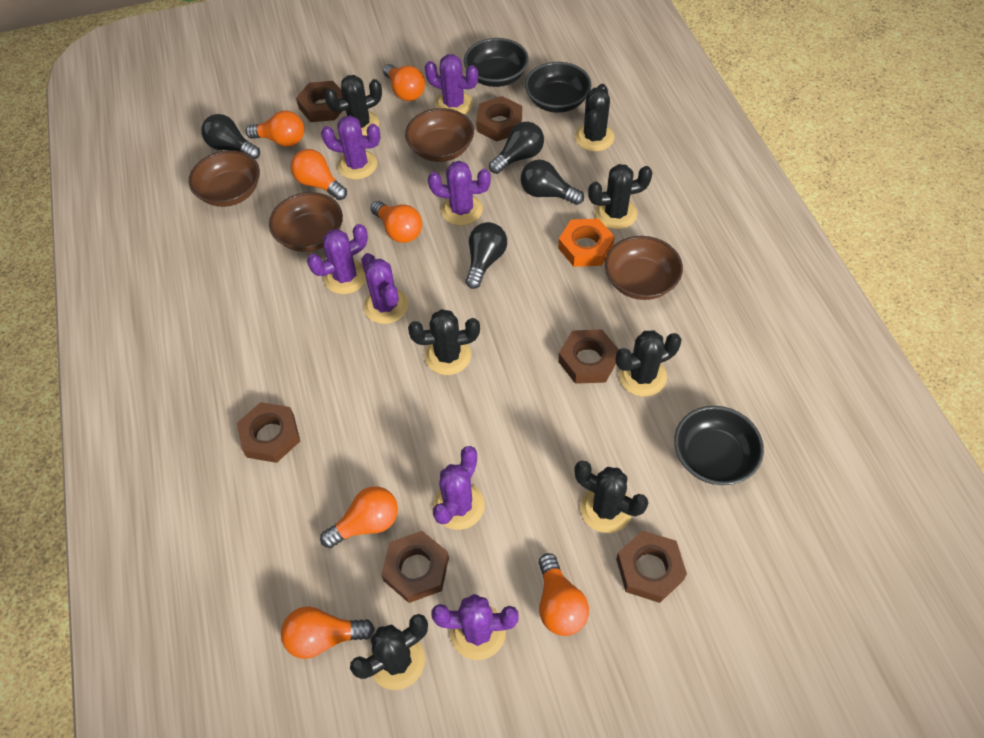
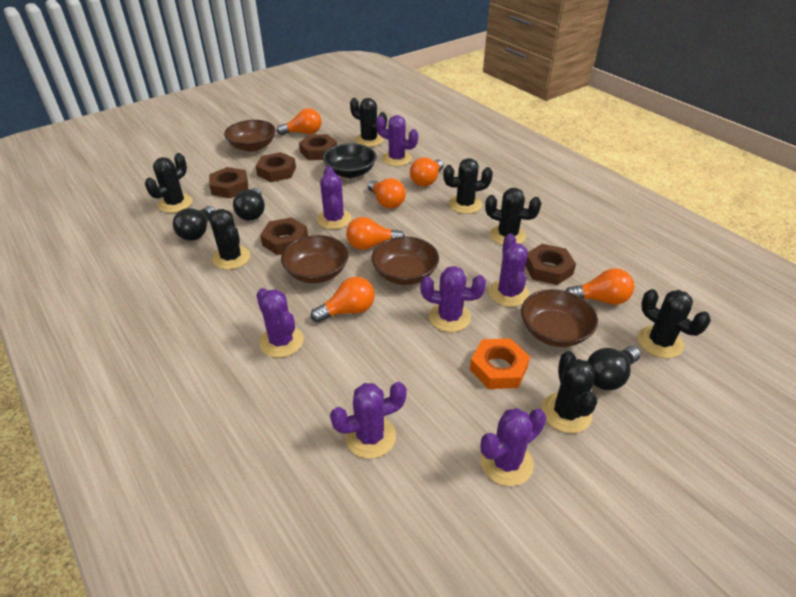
black bowl: 3 -> 1
black light bulb: 4 -> 3
brown nut: 6 -> 5
orange light bulb: 7 -> 6

